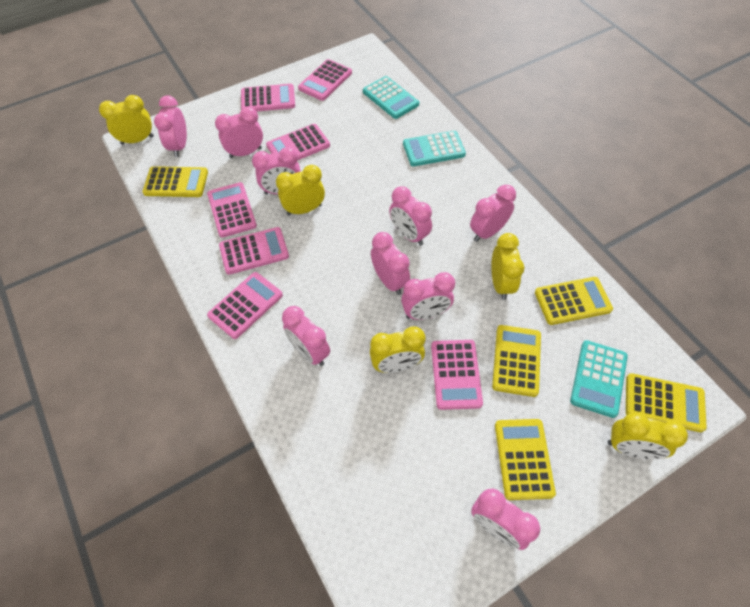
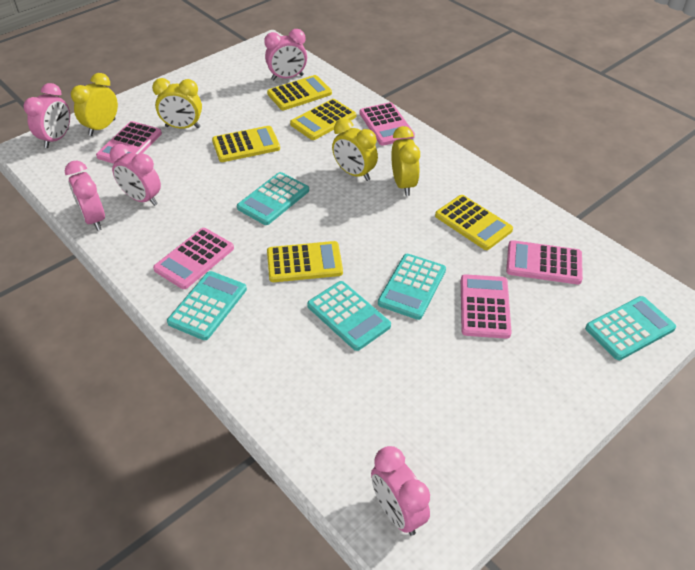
pink calculator: 7 -> 5
pink clock: 9 -> 5
turquoise calculator: 3 -> 5
yellow clock: 5 -> 4

